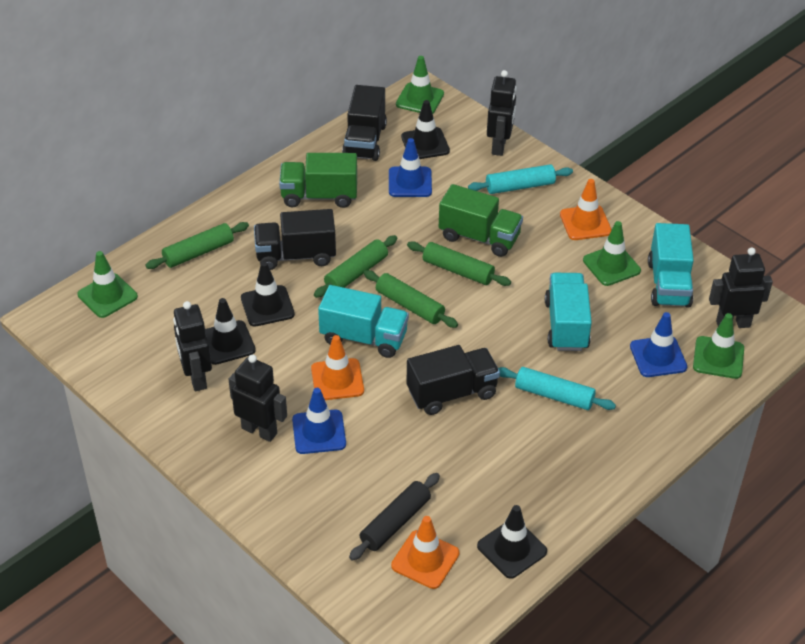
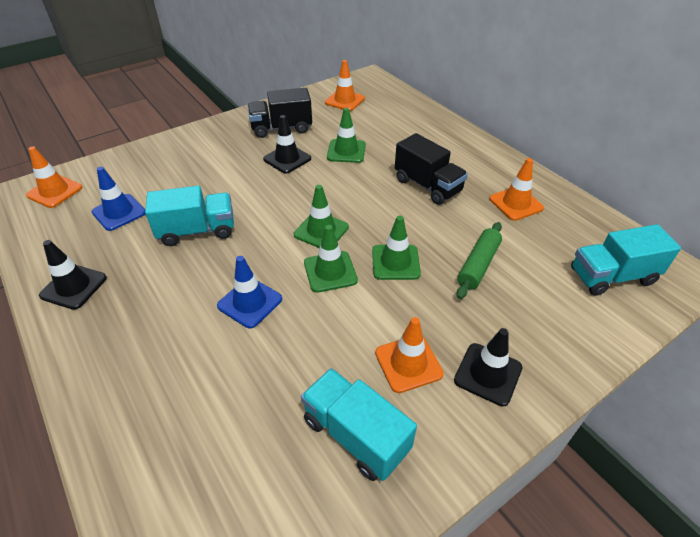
black robot: 4 -> 0
black rolling pin: 1 -> 0
black traffic cone: 4 -> 3
black truck: 3 -> 2
blue traffic cone: 3 -> 2
green rolling pin: 4 -> 1
green truck: 2 -> 0
orange traffic cone: 3 -> 4
turquoise rolling pin: 2 -> 0

